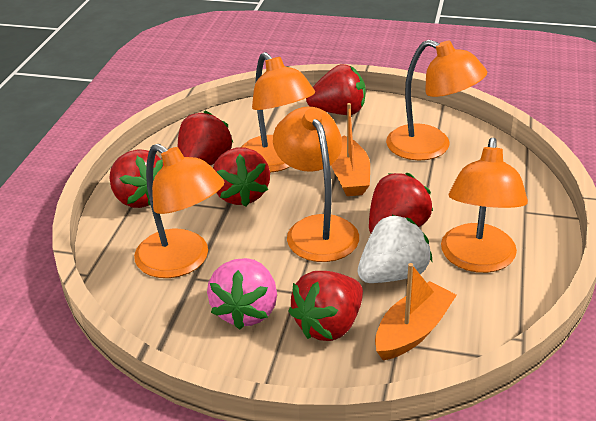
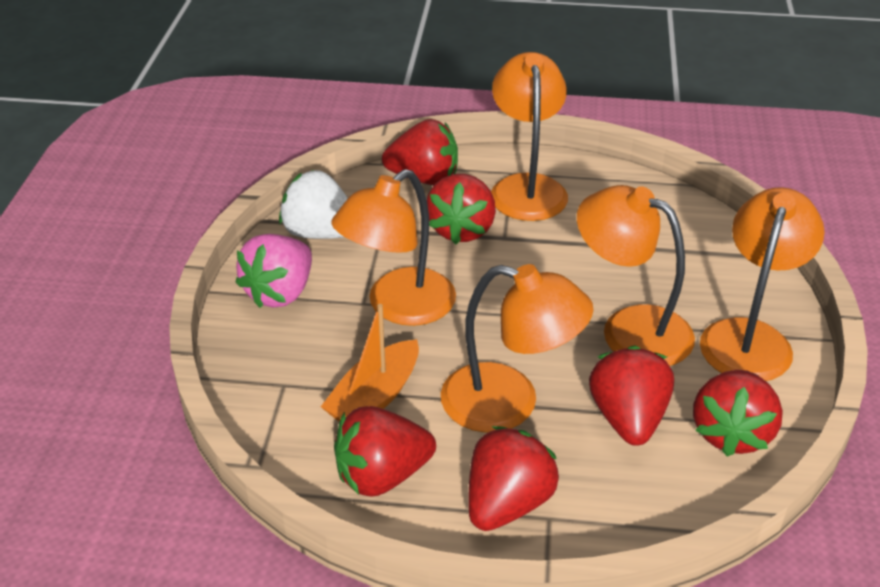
orange boat: 2 -> 1

